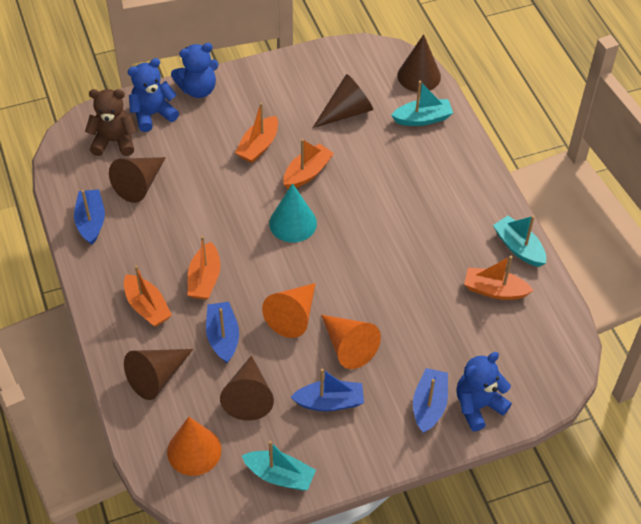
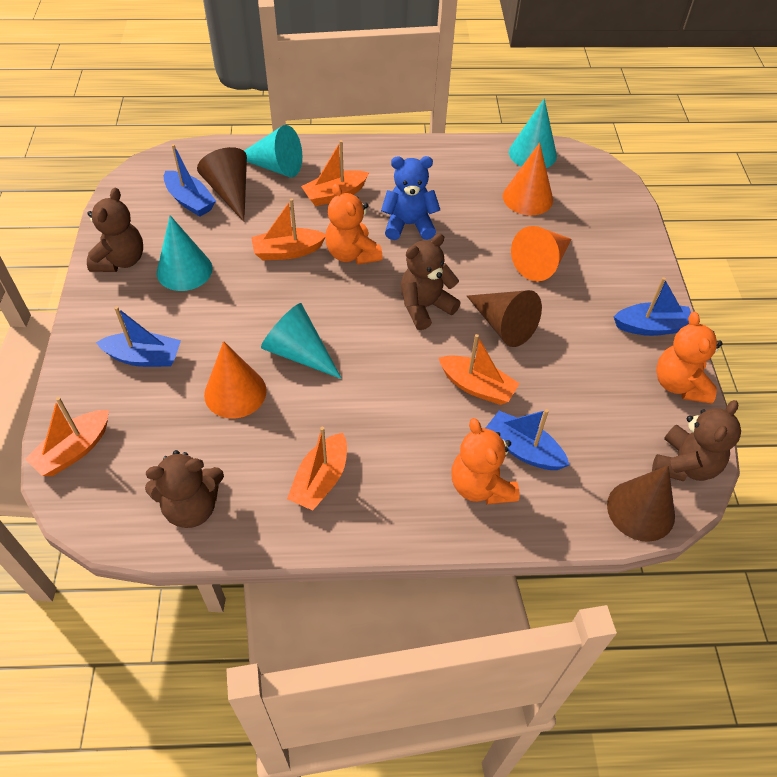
blue teddy bear: 3 -> 1
brown cone: 5 -> 3
brown teddy bear: 1 -> 4
orange teddy bear: 0 -> 3
turquoise boat: 3 -> 0
turquoise cone: 1 -> 4

